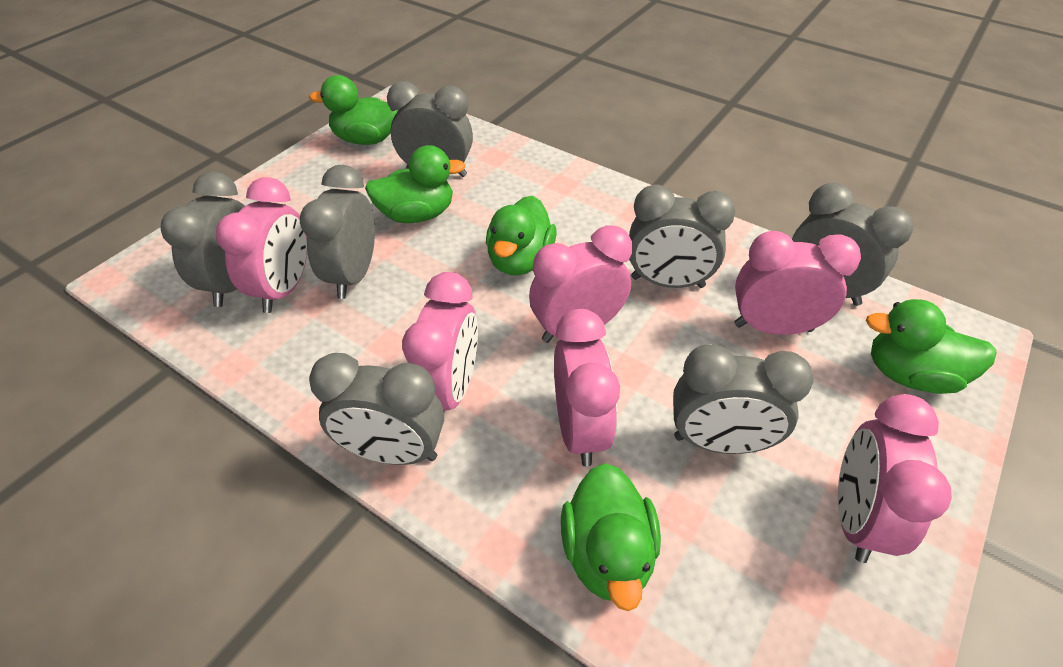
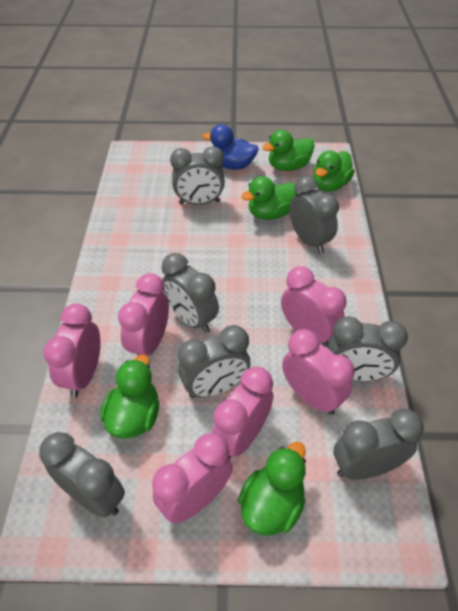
blue duck: 0 -> 1

